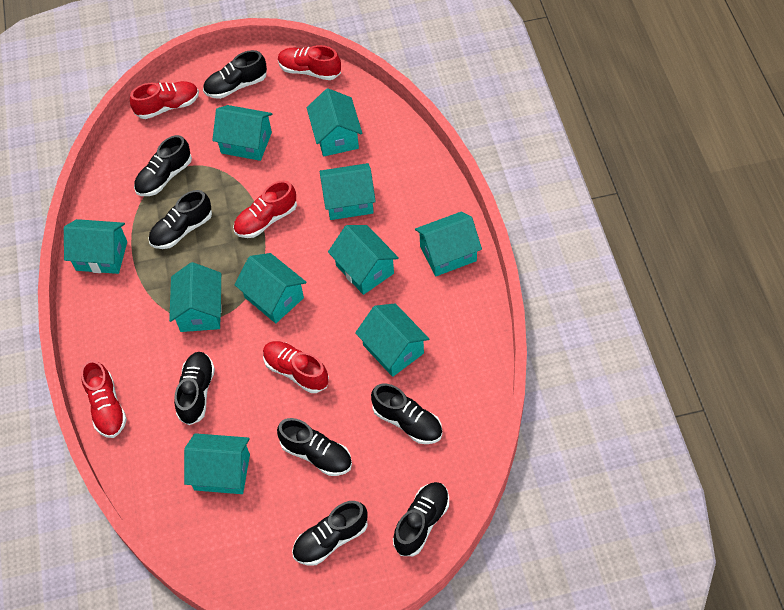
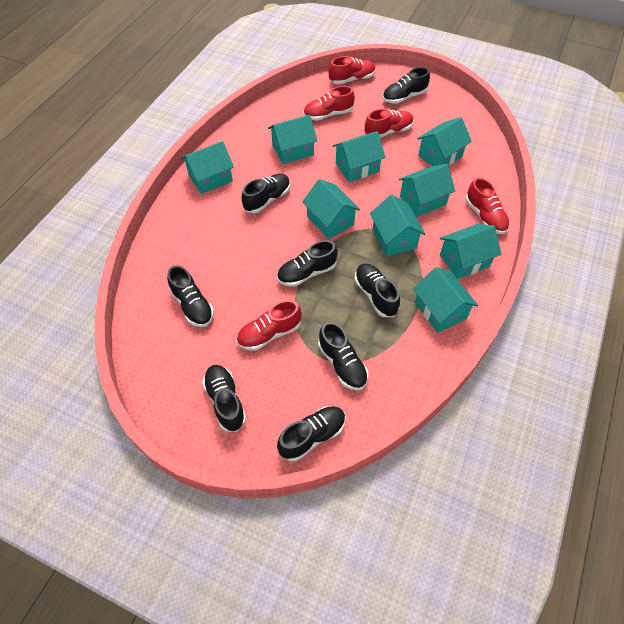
turquoise house: 10 -> 9

